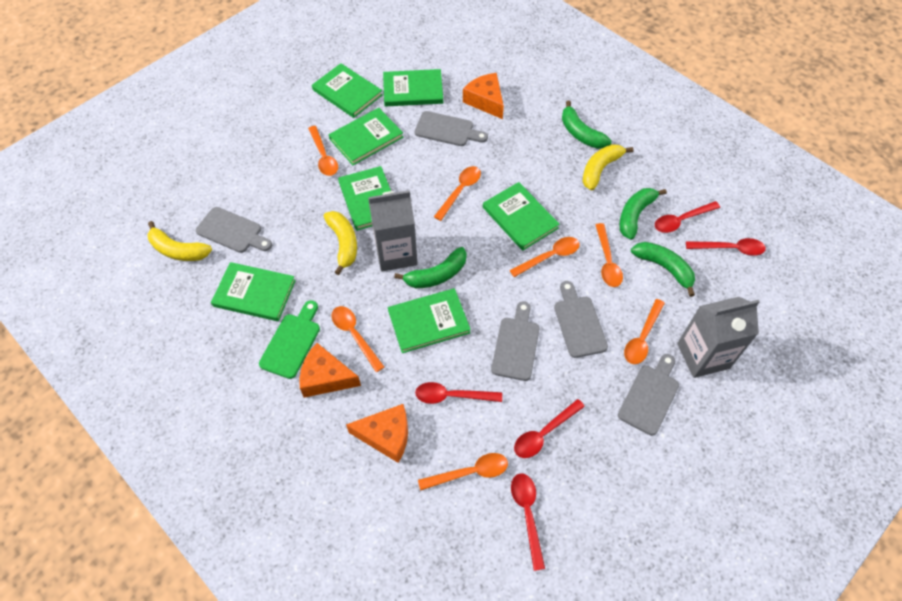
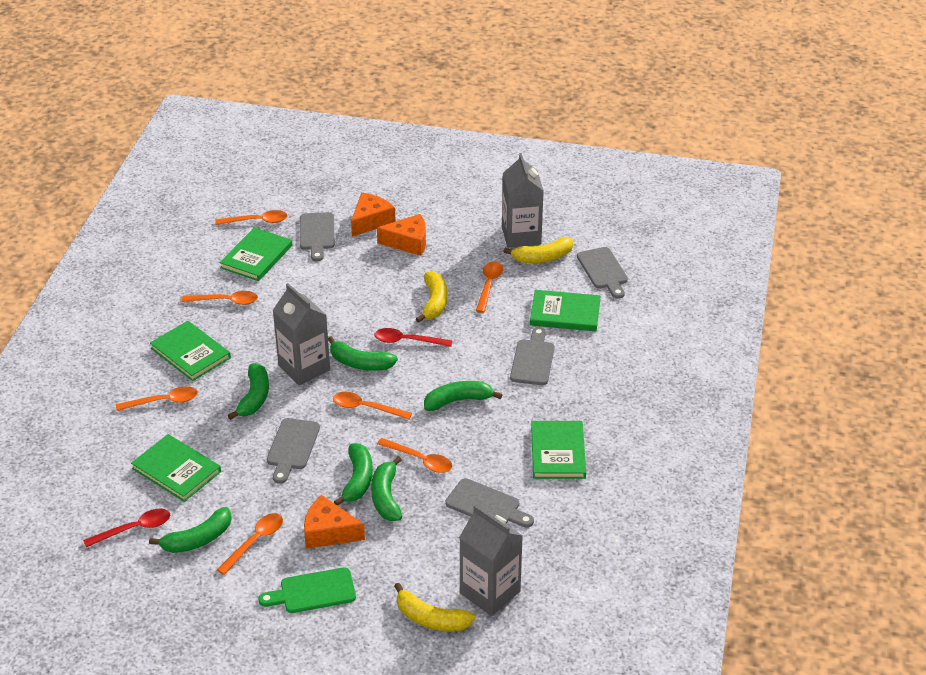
green banana: 4 -> 6
green book: 7 -> 5
grey carton: 2 -> 3
red spoon: 5 -> 2

